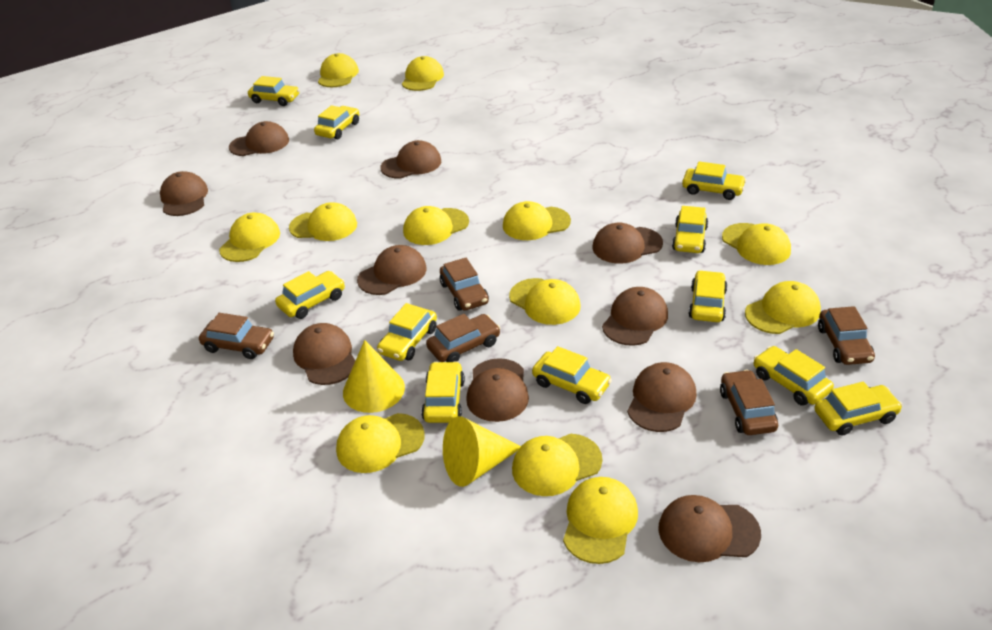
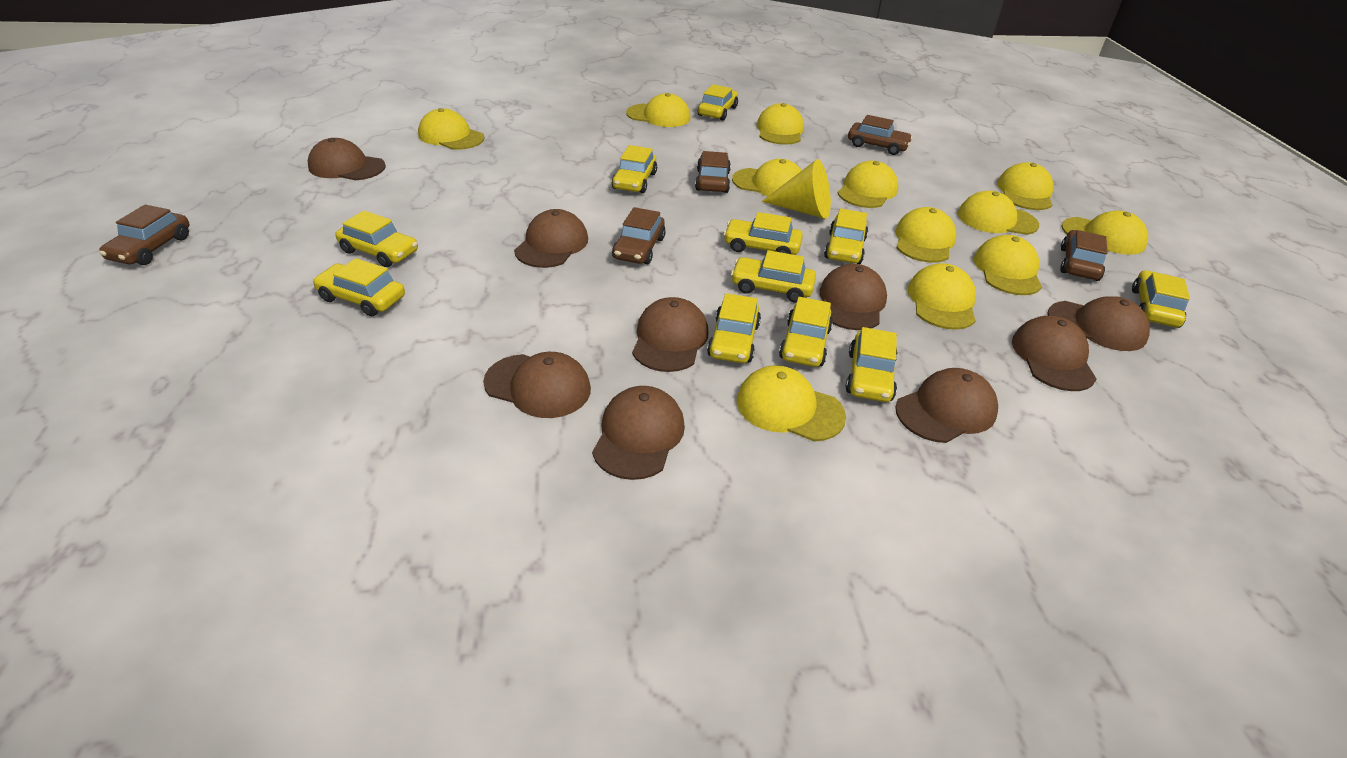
brown cap: 10 -> 9
yellow cone: 2 -> 1

